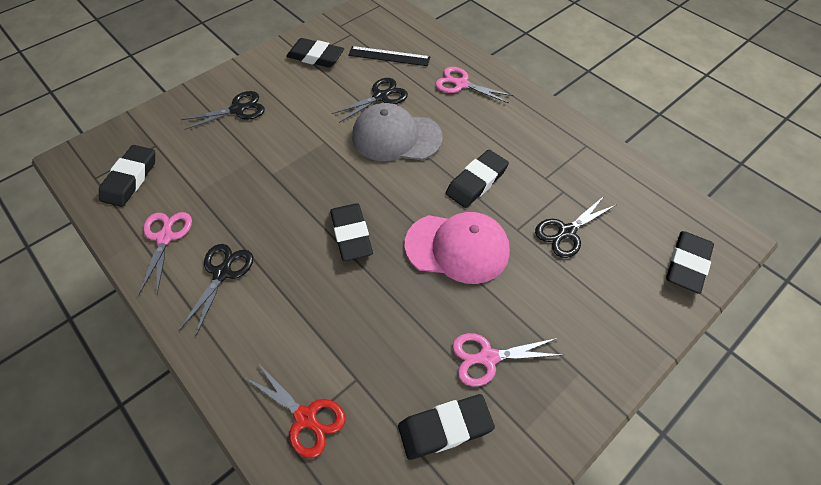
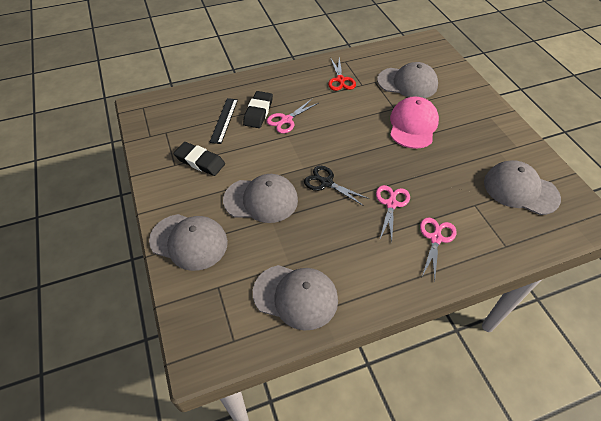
black eraser: 6 -> 2
black scissors: 4 -> 1
grey cap: 1 -> 5

